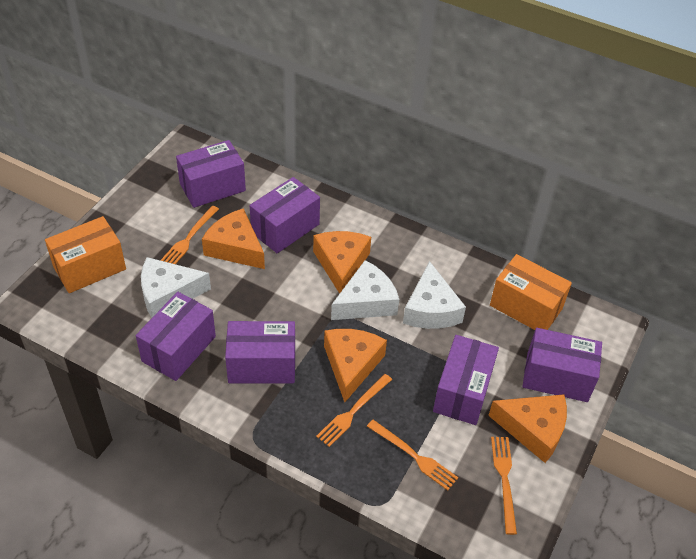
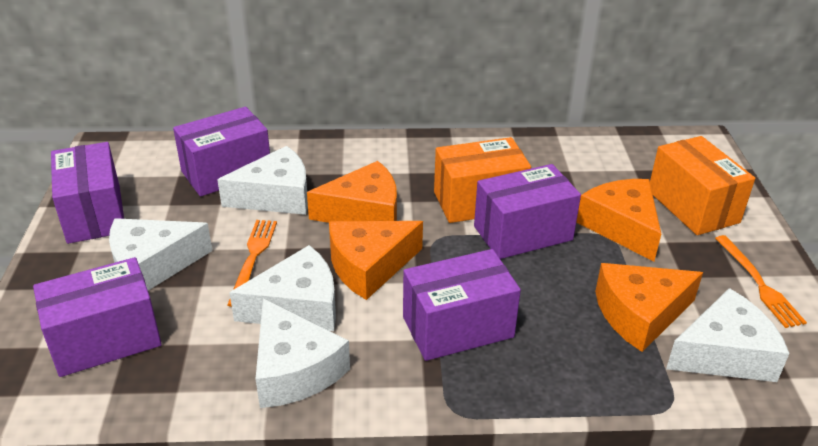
orange fork: 4 -> 2
purple box: 6 -> 5
white cheese: 3 -> 5

